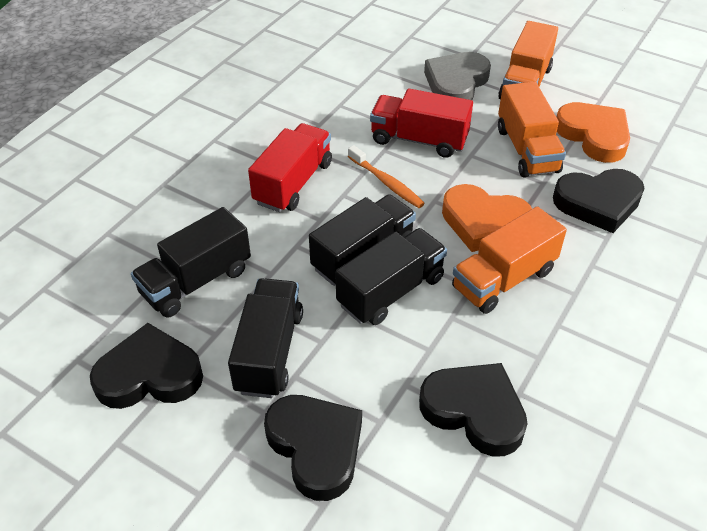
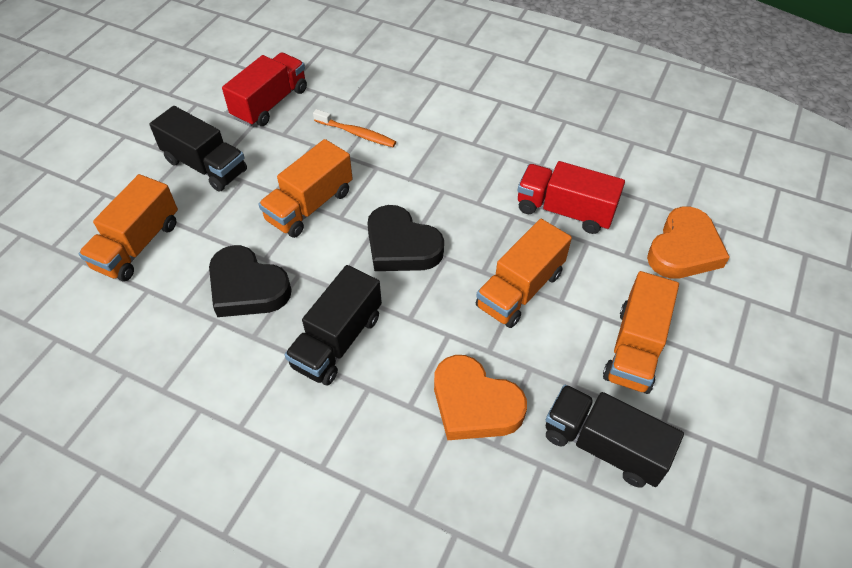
black heart: 4 -> 2
black truck: 4 -> 3
grey heart: 1 -> 0
orange truck: 3 -> 4

